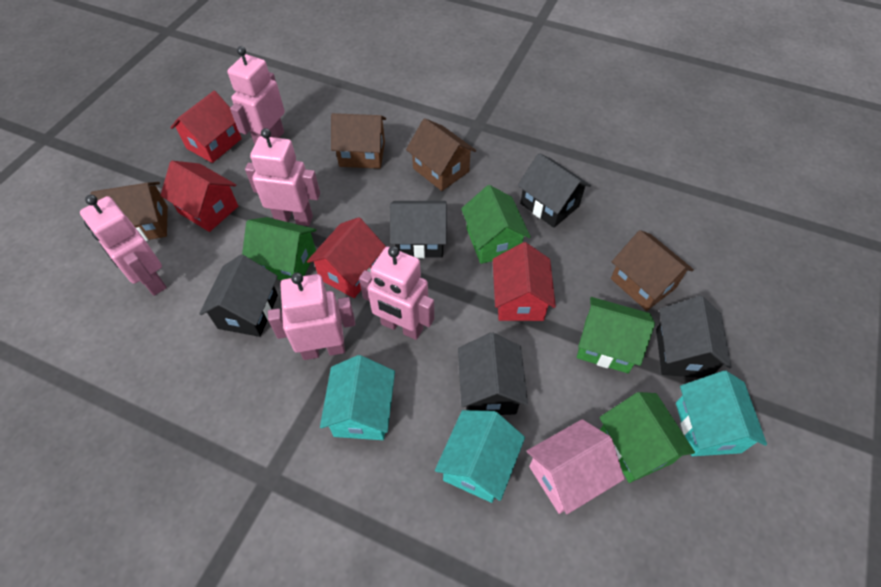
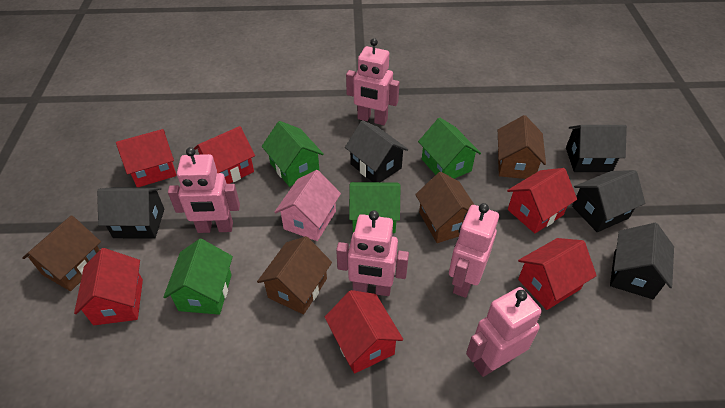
red house: 4 -> 6
turquoise house: 3 -> 0

